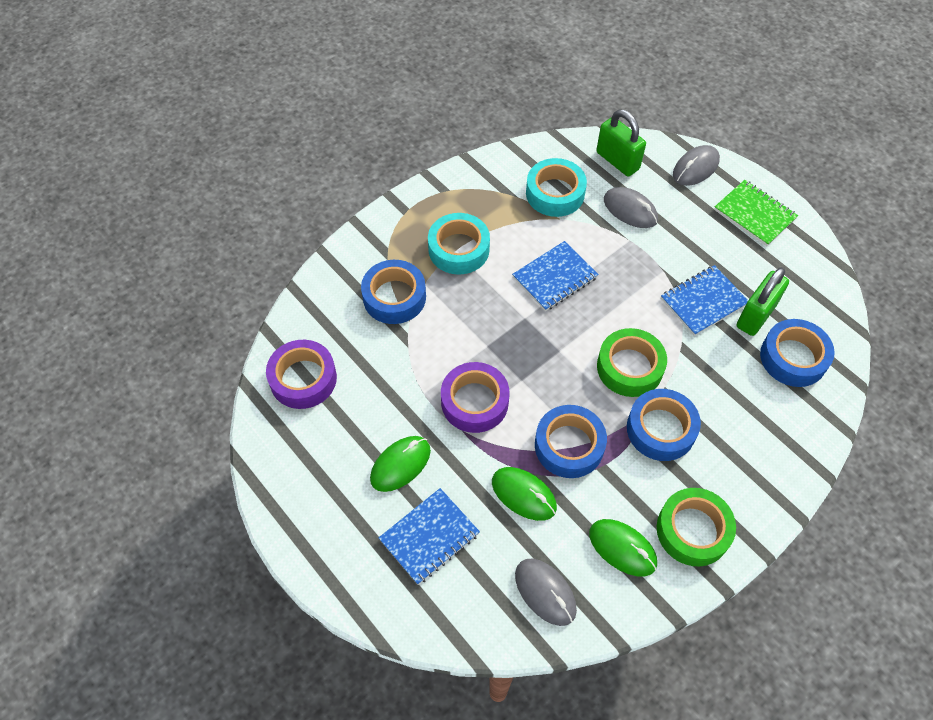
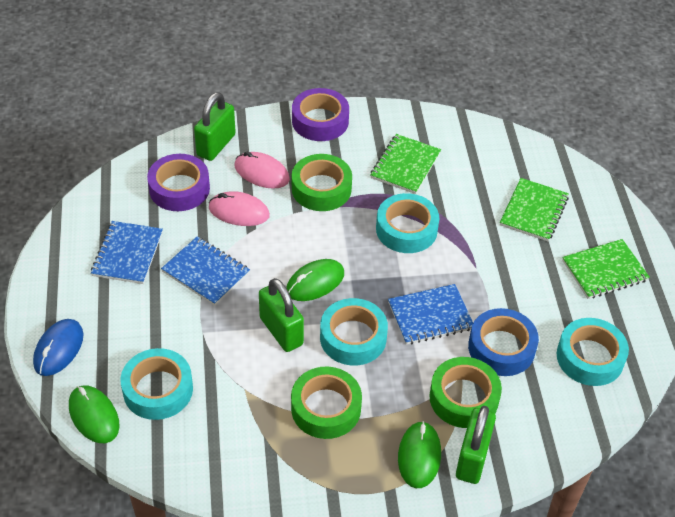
blue mouse: 0 -> 1
blue tape: 4 -> 1
green notebook: 1 -> 3
green padlock: 2 -> 3
green tape: 2 -> 3
grey mouse: 3 -> 0
pink mouse: 0 -> 2
turquoise tape: 2 -> 4

